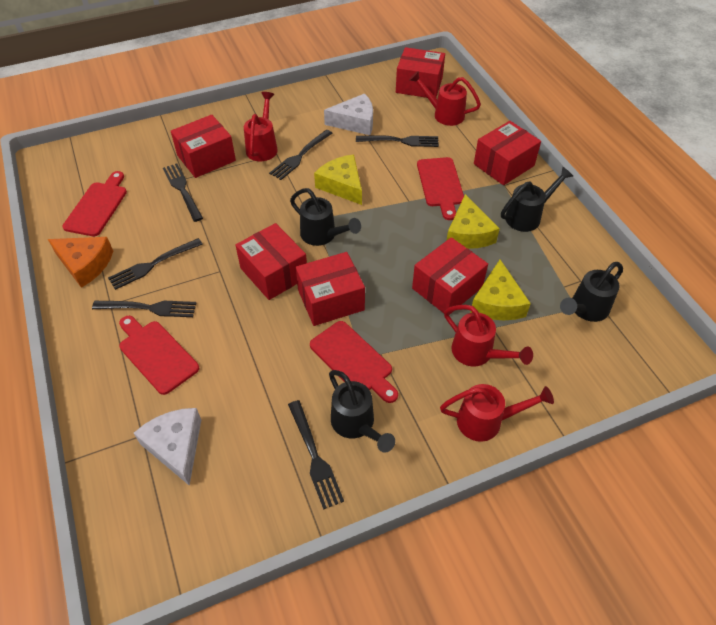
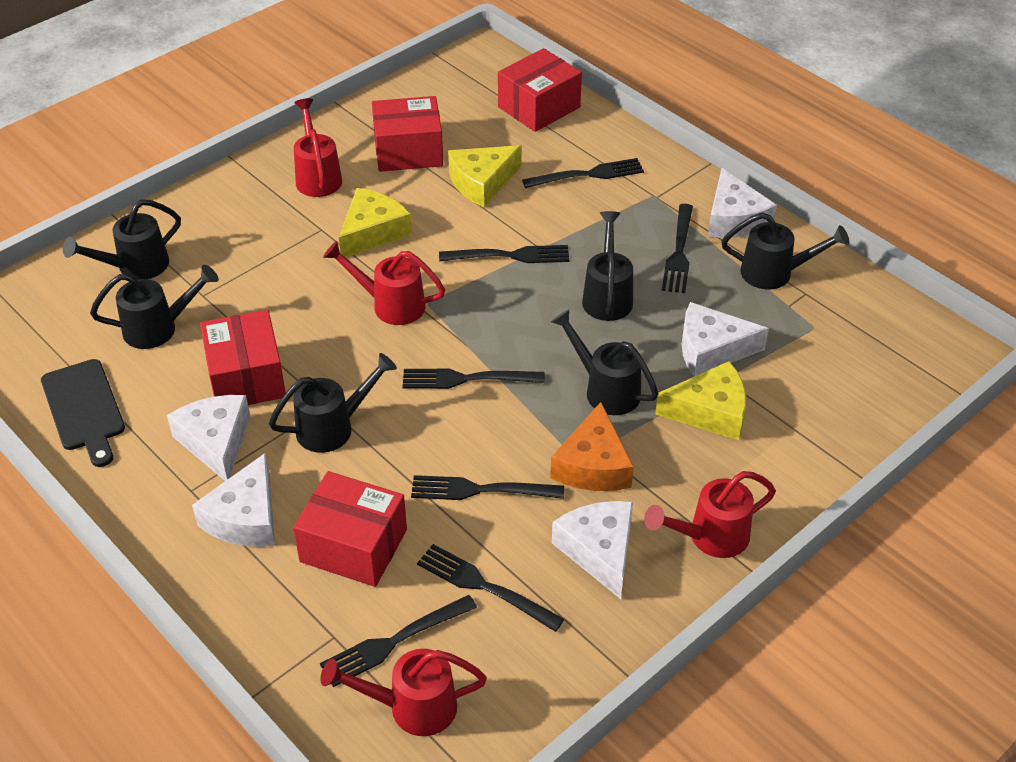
black cutting board: 0 -> 1
black fork: 6 -> 7
black watering can: 4 -> 6
red box: 6 -> 4
red cutting board: 4 -> 0
white cheese: 2 -> 5

